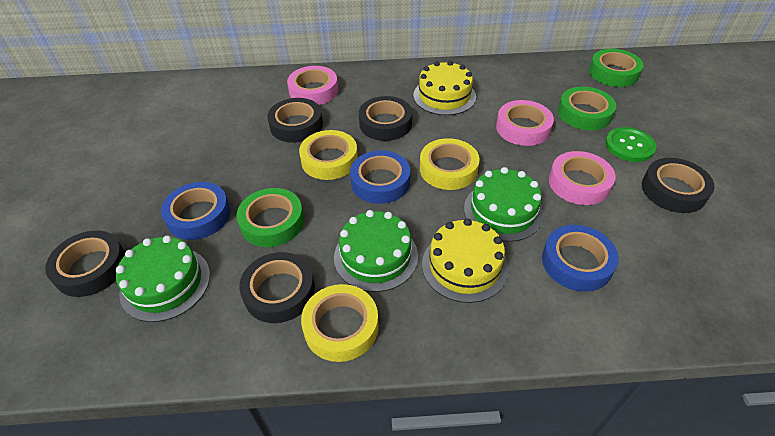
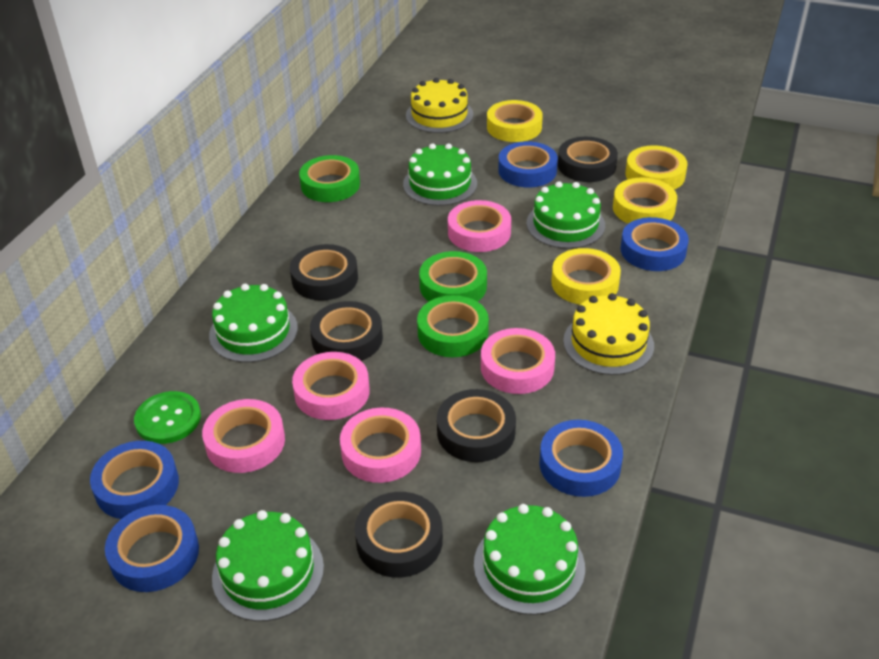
blue tape: 3 -> 5
green cake: 3 -> 5
pink tape: 3 -> 5
yellow tape: 3 -> 4

